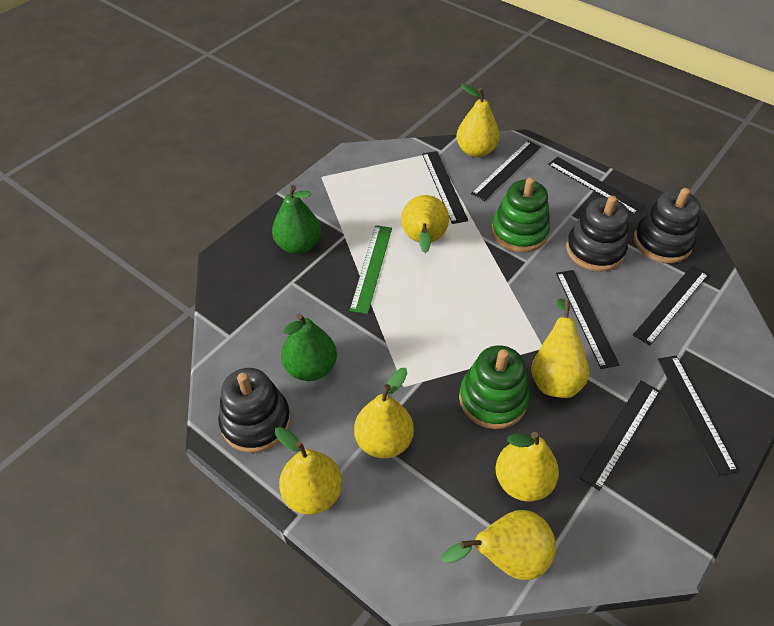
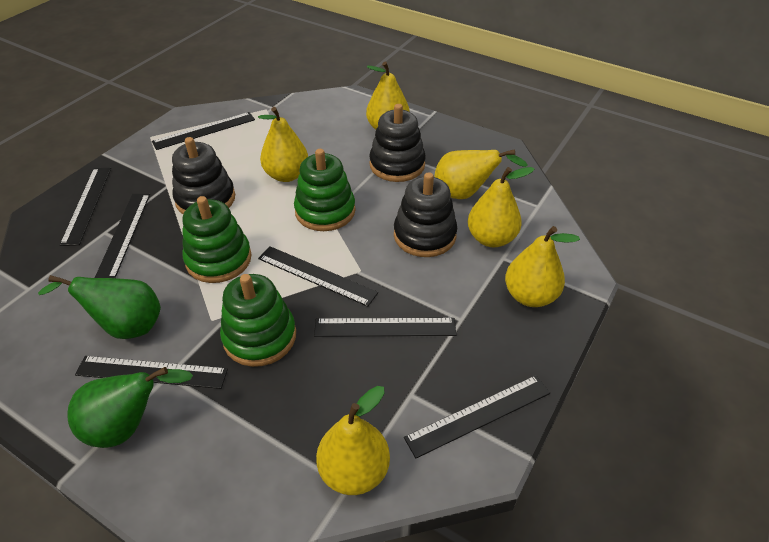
green ruler: 1 -> 0
green stacking toy: 2 -> 3
yellow pear: 7 -> 6

